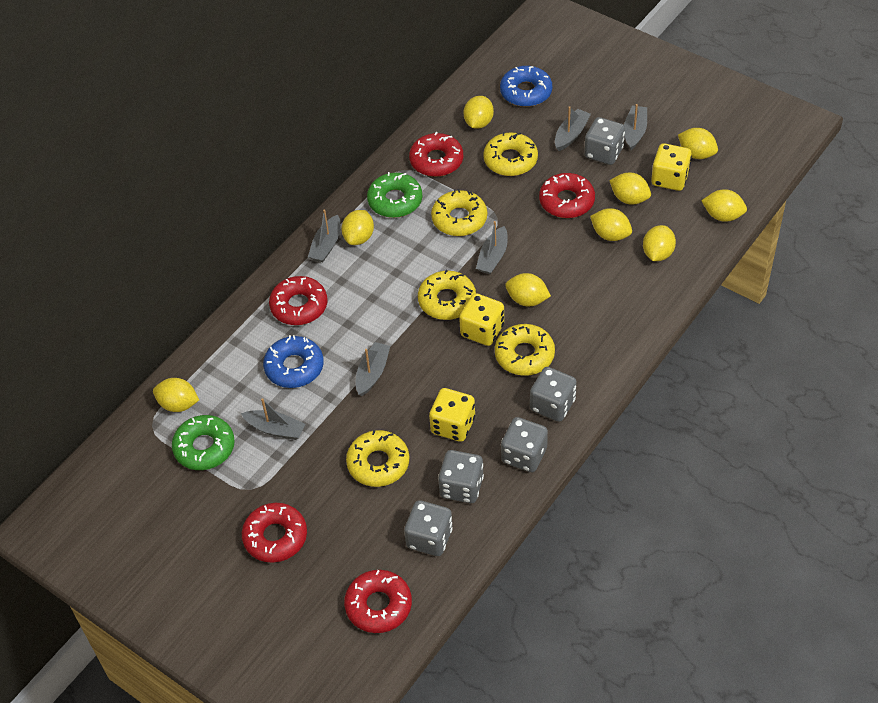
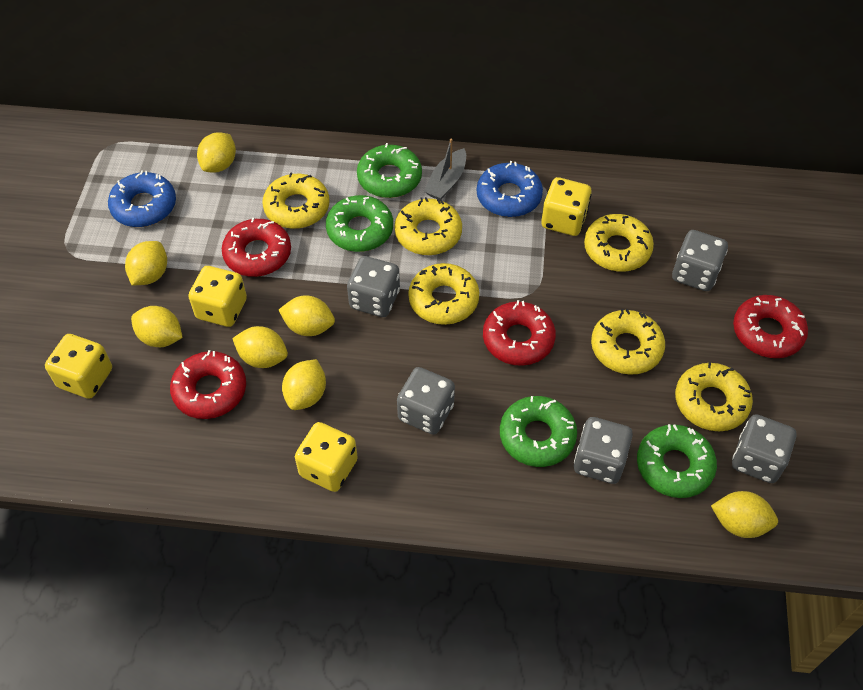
green donut: 2 -> 4
grey boat: 6 -> 1
red donut: 5 -> 4
yellow dice: 3 -> 4
yellow donut: 5 -> 6
yellow lemon: 9 -> 7

